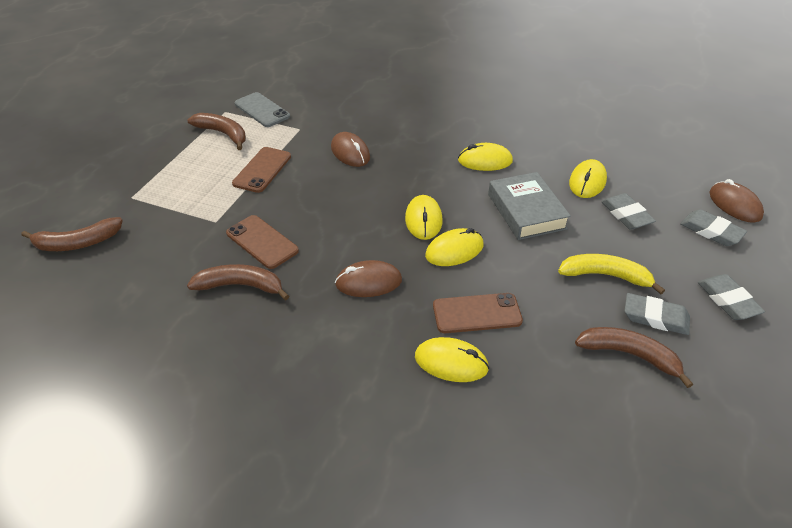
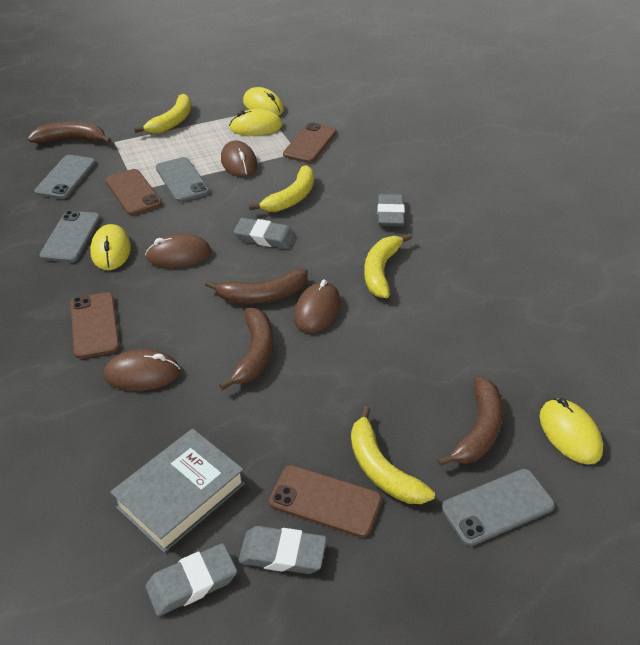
brown mouse: 3 -> 4
brown phone: 3 -> 4
grey phone: 1 -> 4
yellow banana: 1 -> 4
yellow mouse: 5 -> 4

